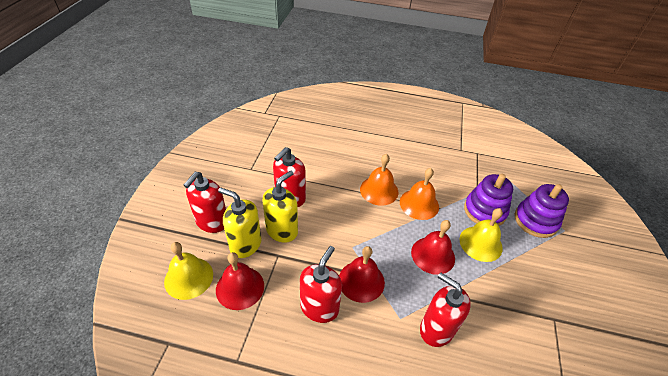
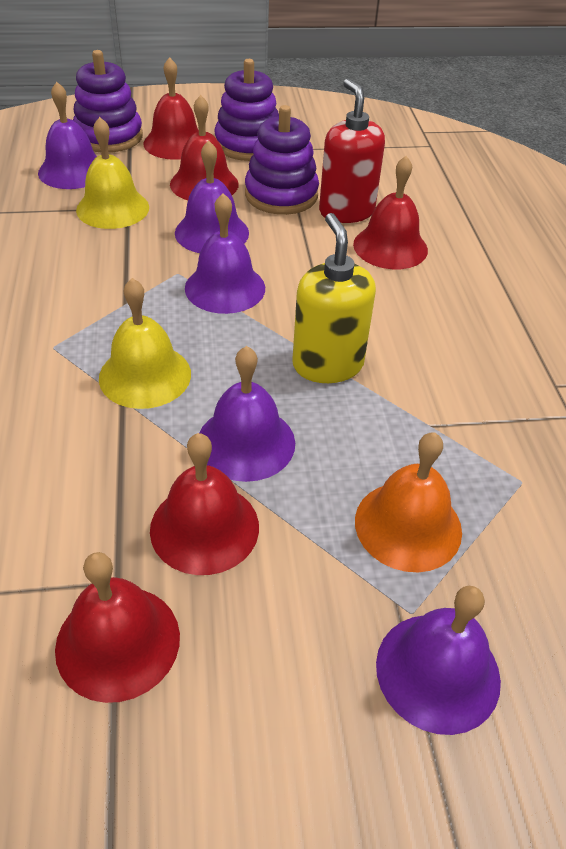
orange bell: 2 -> 1
purple bell: 0 -> 5
purple stacking toy: 2 -> 3
red bell: 3 -> 5
red soap dispenser: 4 -> 1
yellow soap dispenser: 2 -> 1

